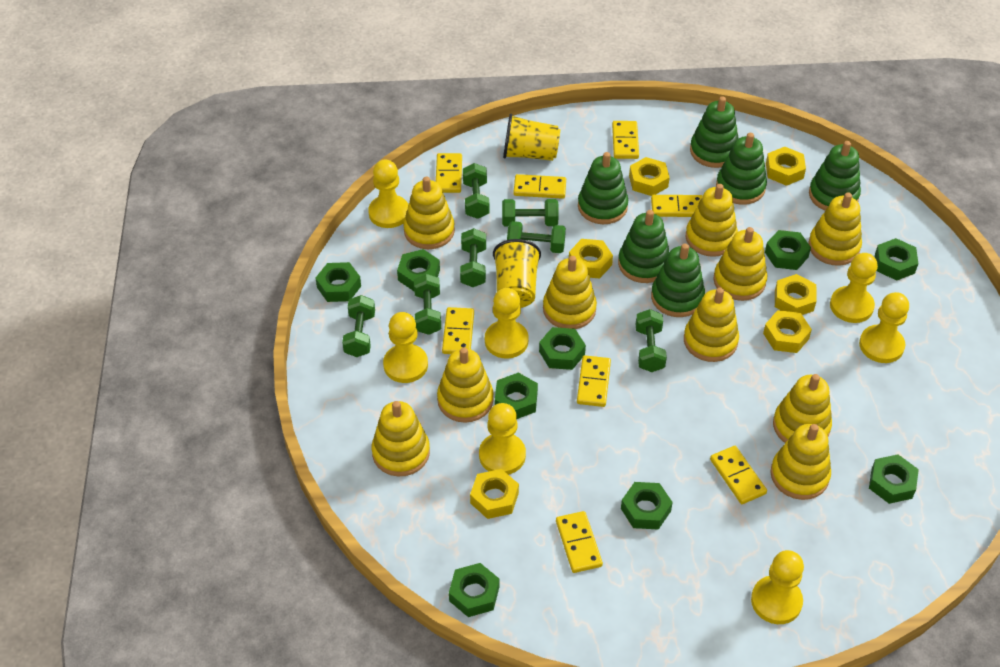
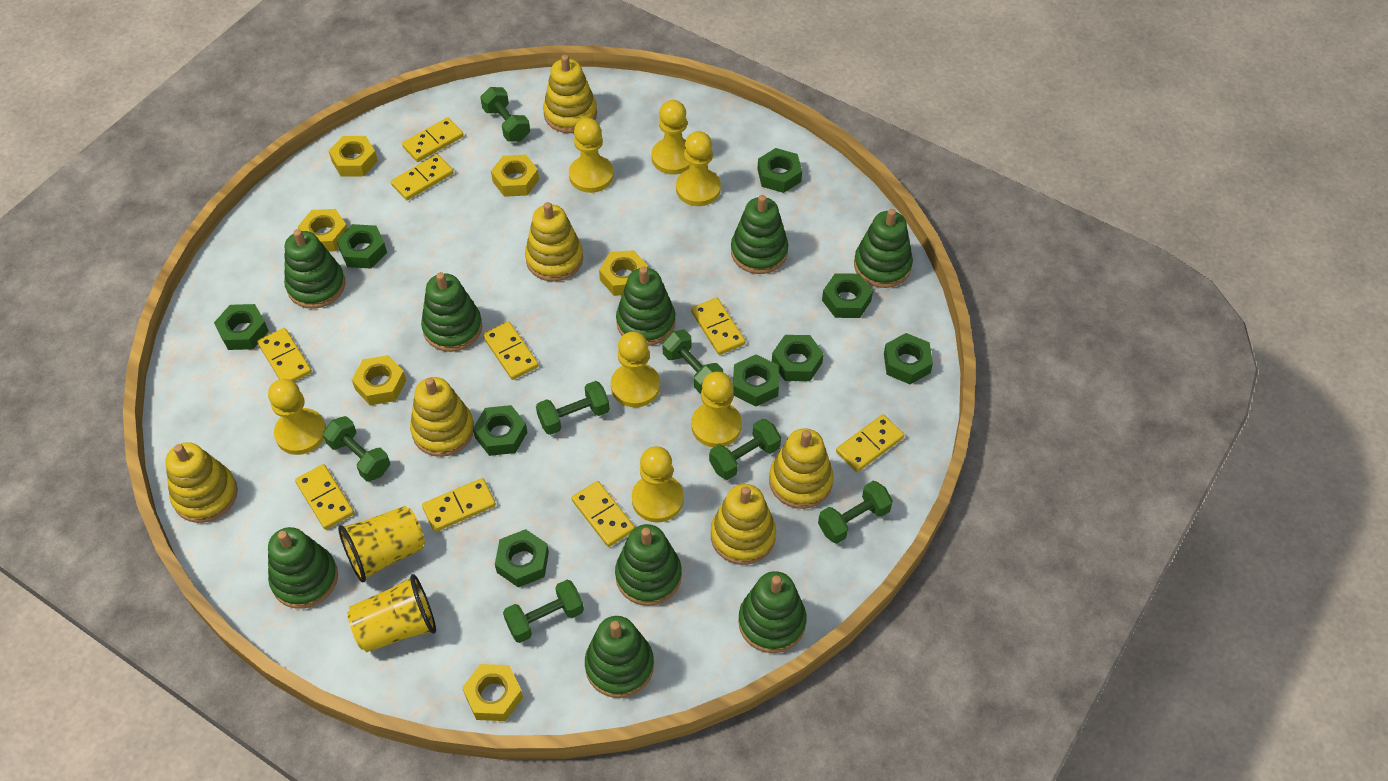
green stacking toy: 6 -> 9
yellow domino: 8 -> 9
yellow stacking toy: 10 -> 6

